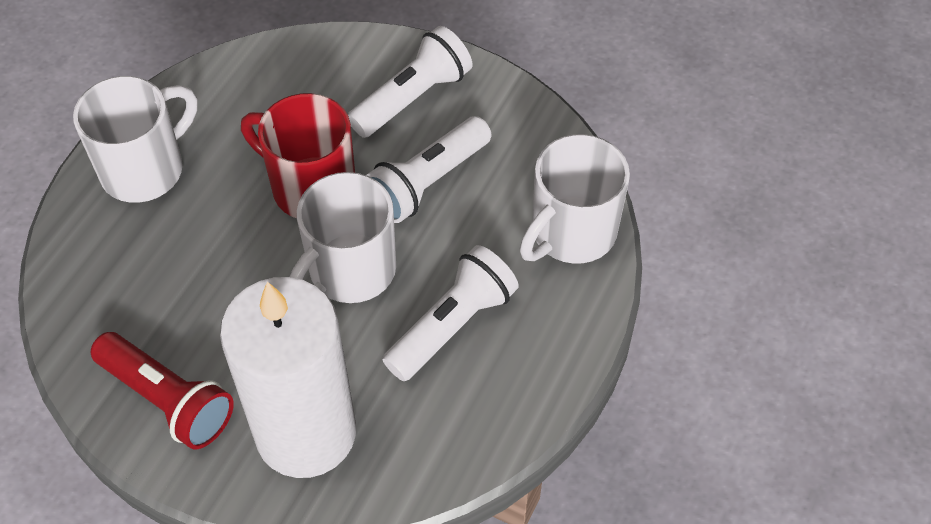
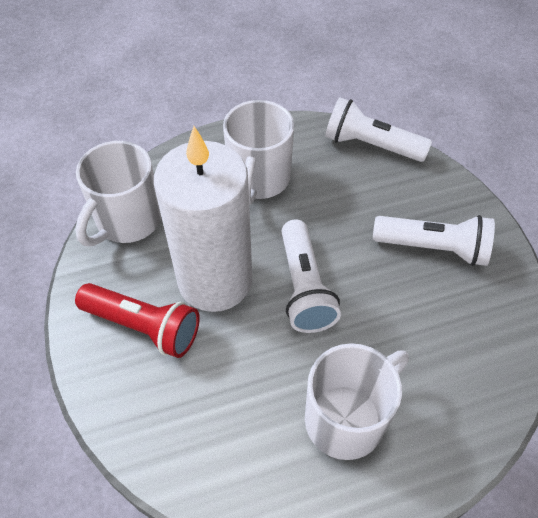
red mug: 1 -> 0

